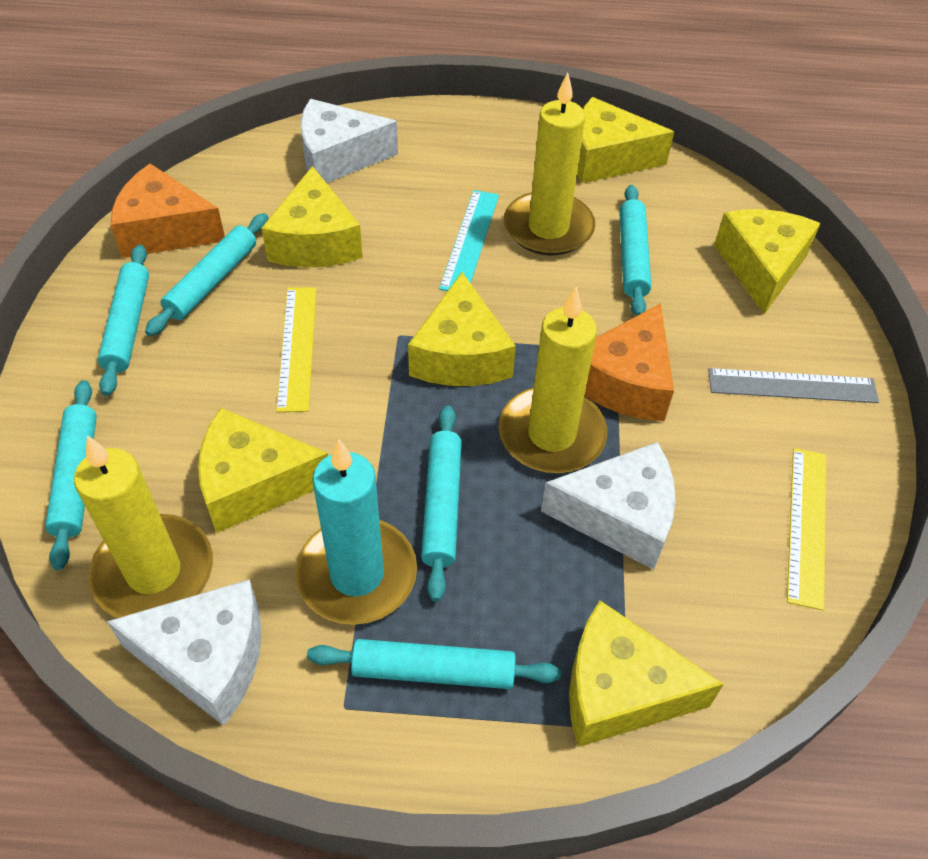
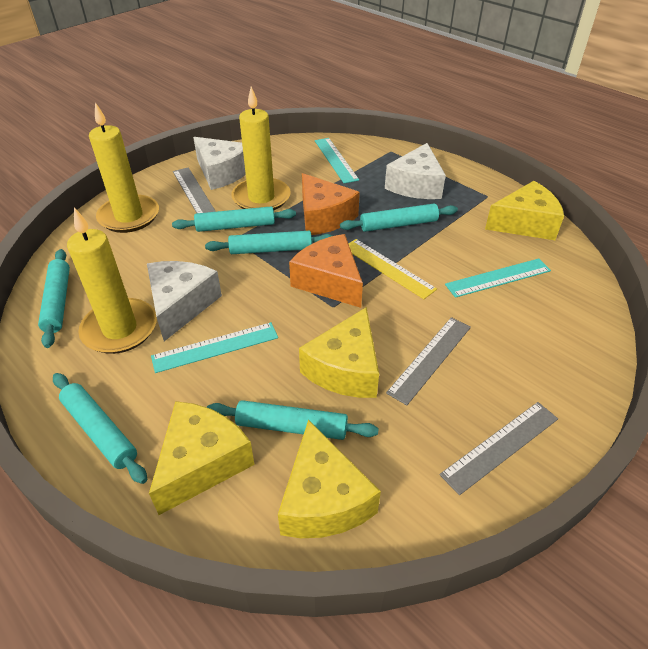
grey ruler: 1 -> 3
turquoise candle: 1 -> 0
turquoise ruler: 1 -> 3
yellow cheese: 6 -> 4
yellow ruler: 2 -> 1

